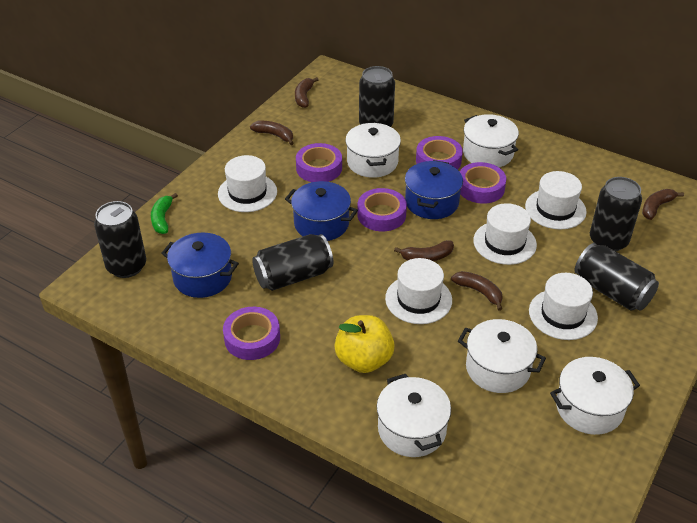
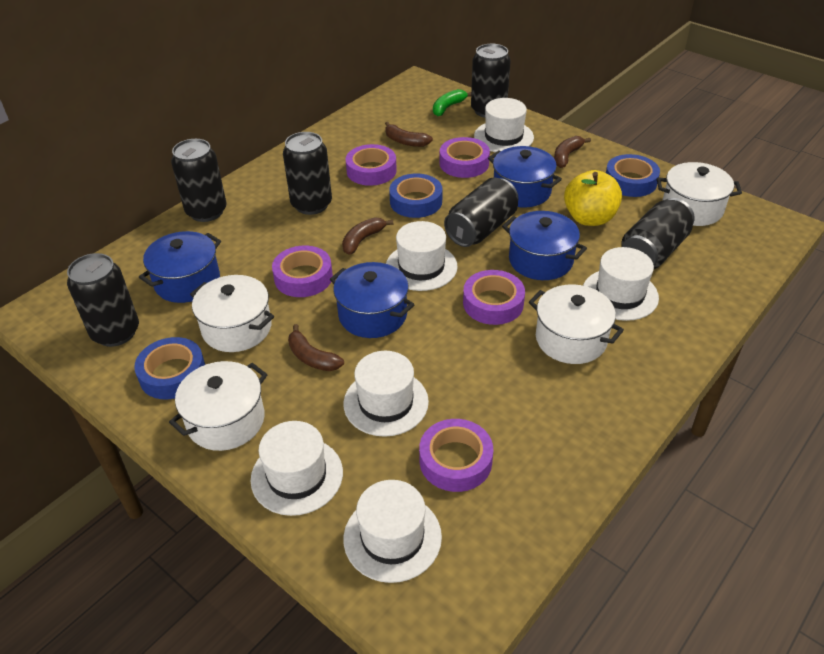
black can: 5 -> 6
blue pot: 3 -> 4
blue tape: 0 -> 3
brown banana: 5 -> 4
white hat: 5 -> 6
white pot: 5 -> 4

